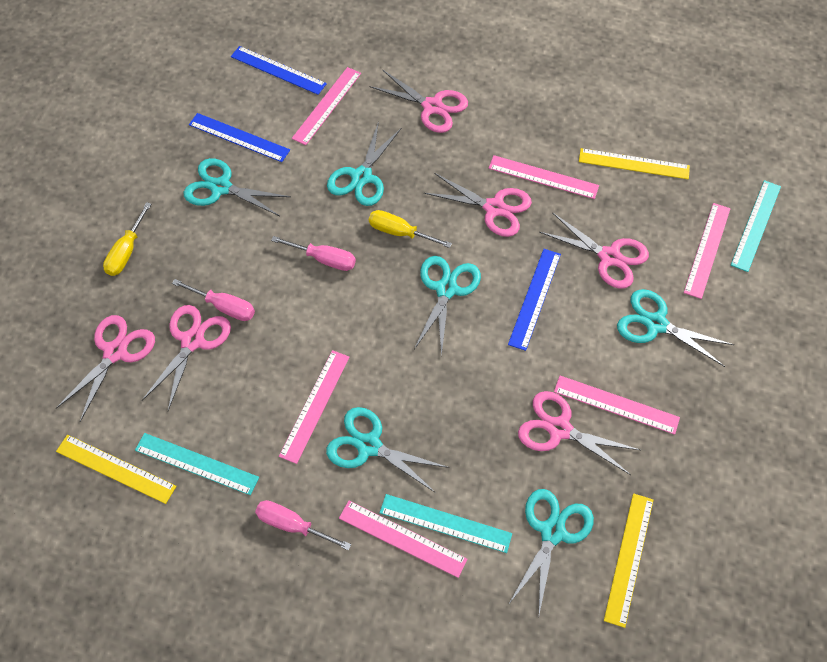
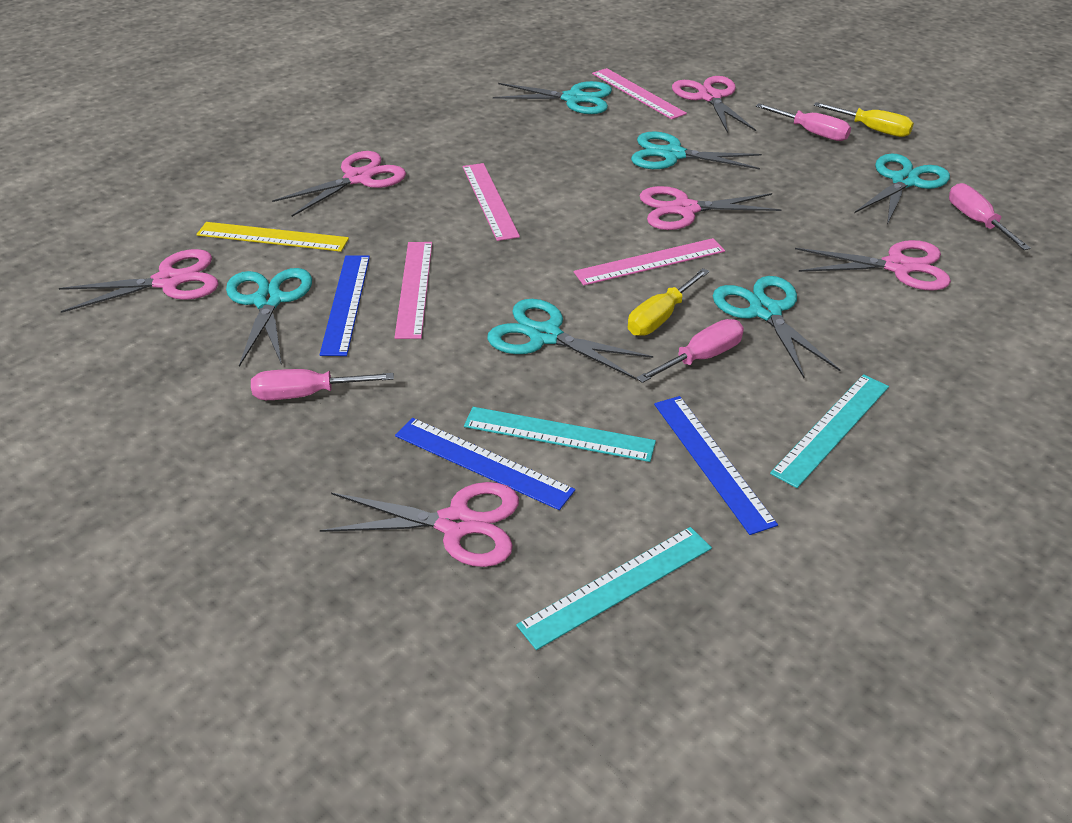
pink ruler: 6 -> 4
pink screwdriver: 3 -> 4
yellow ruler: 3 -> 1

